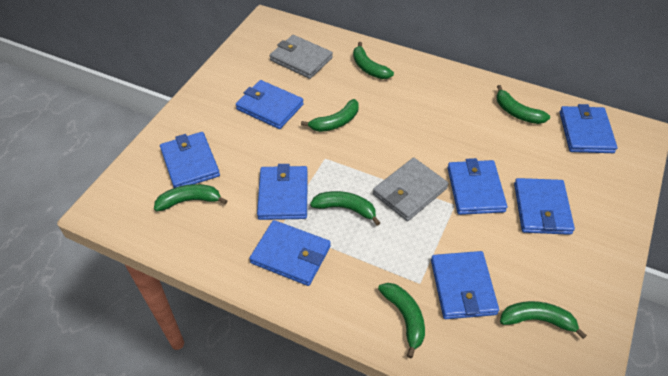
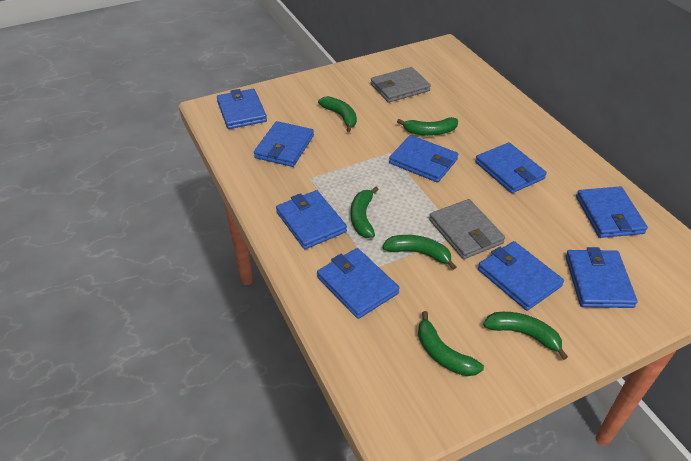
blue wallet: 8 -> 9
green banana: 7 -> 6

